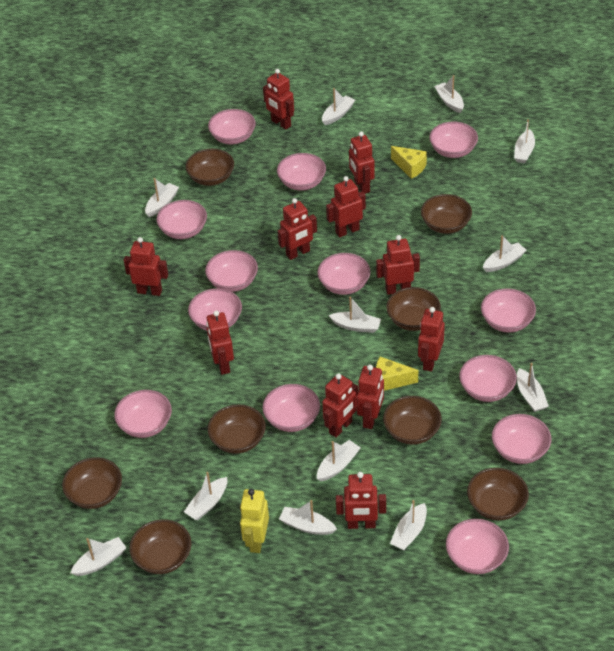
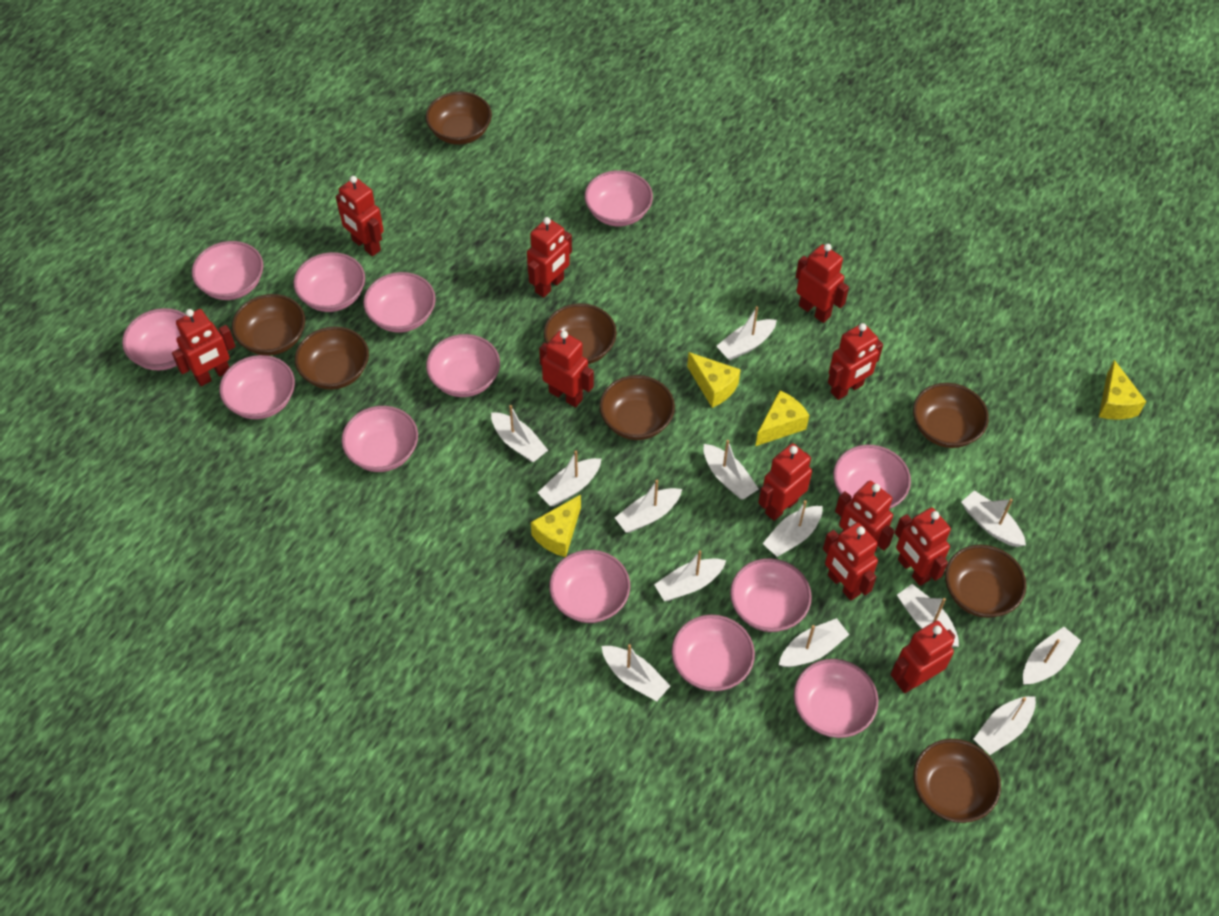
white boat: 12 -> 13
yellow cheese: 2 -> 4
yellow robot: 1 -> 0

